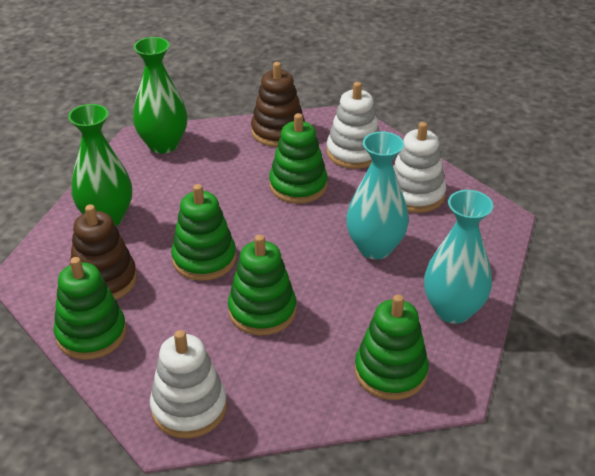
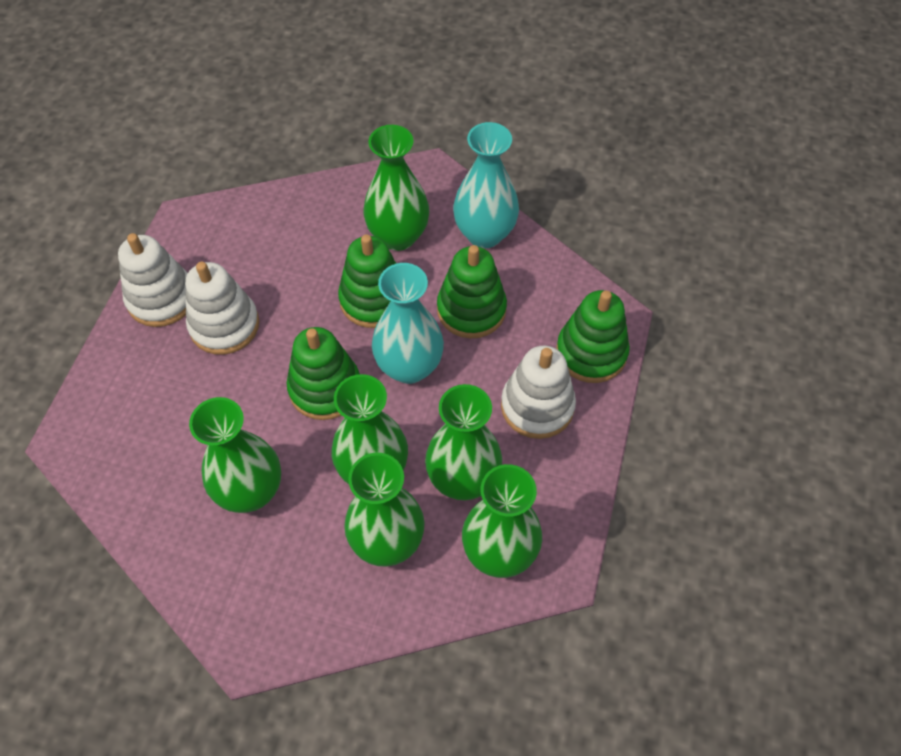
brown stacking toy: 2 -> 0
green stacking toy: 5 -> 4
green vase: 2 -> 6

